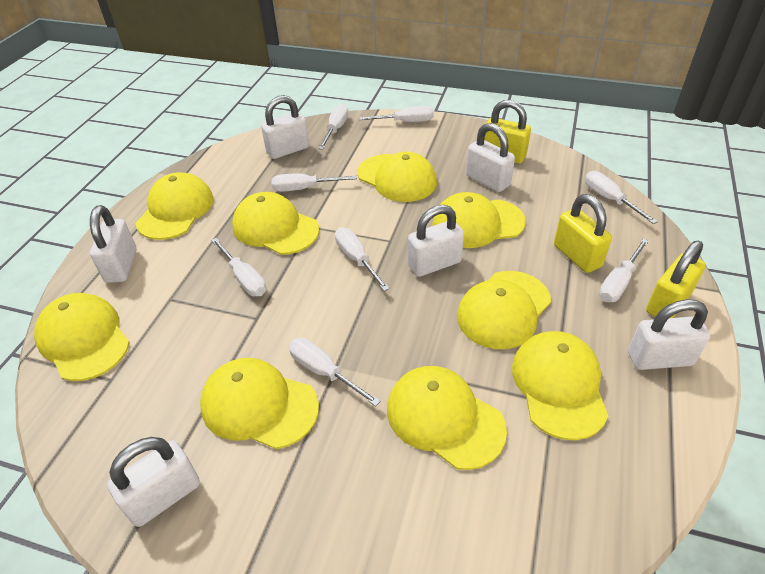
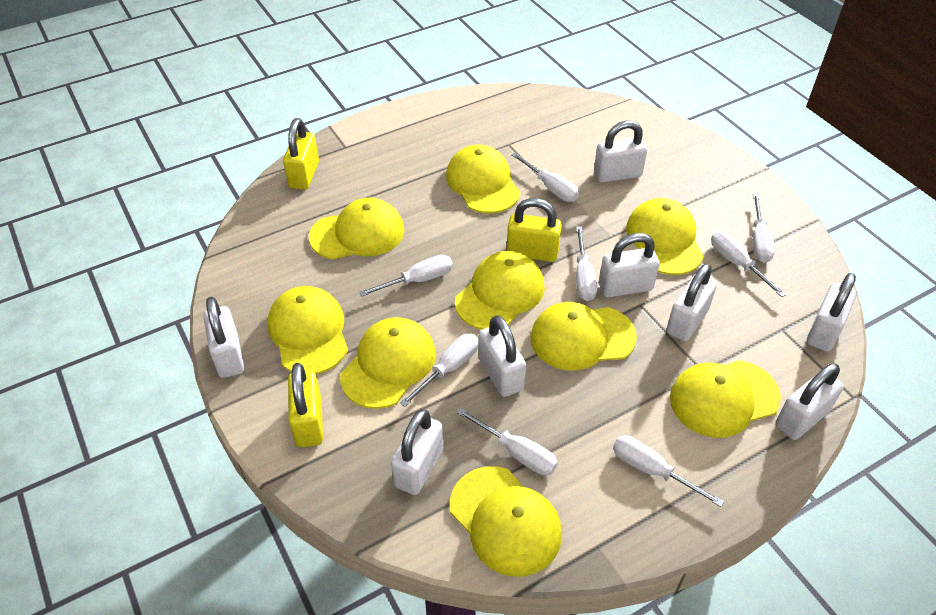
white padlock: 6 -> 8

